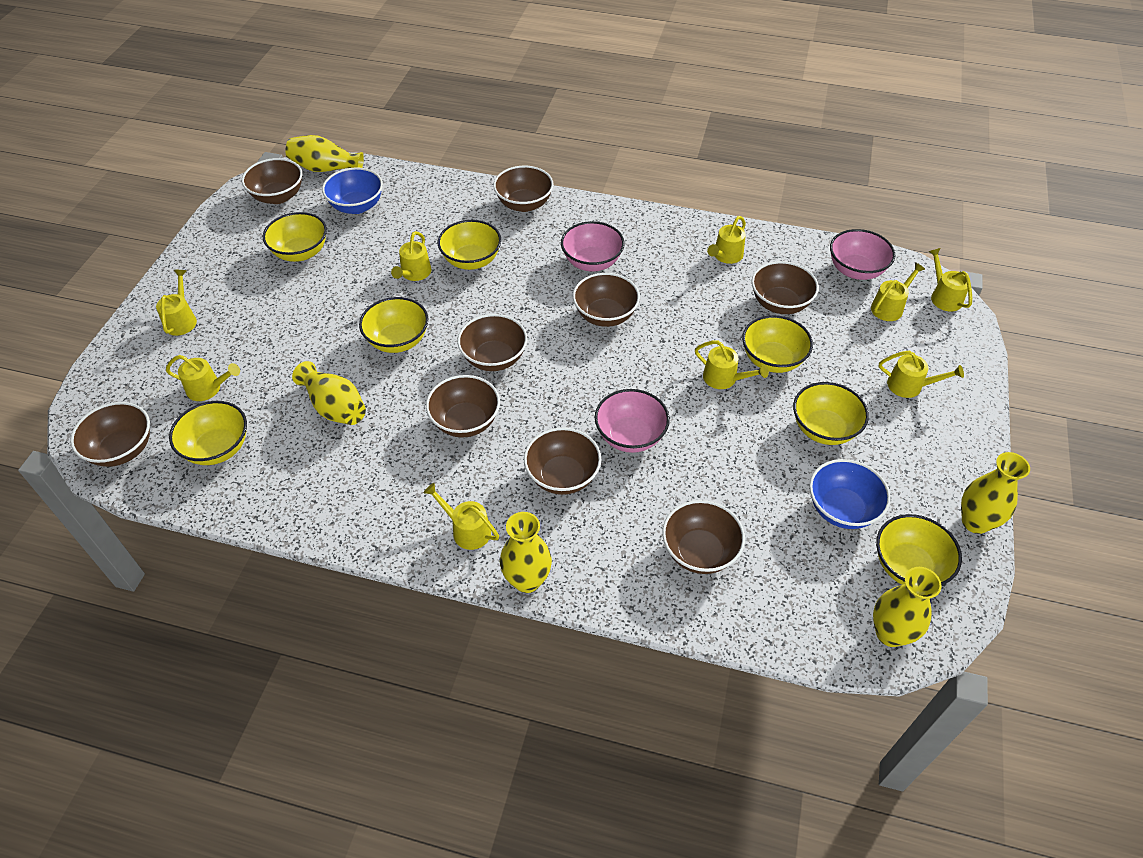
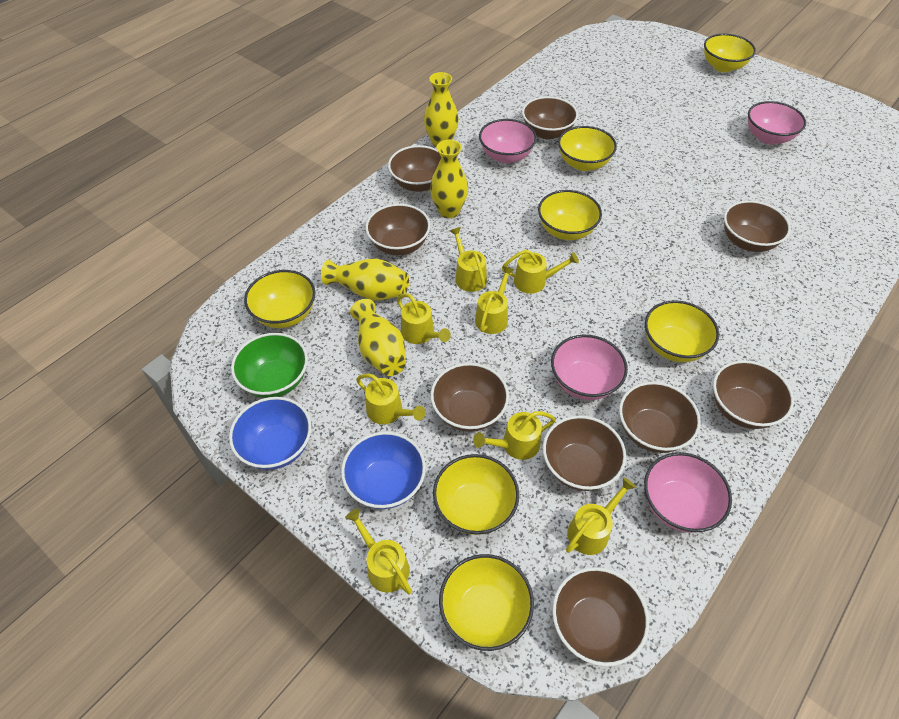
green bowl: 0 -> 1
pink bowl: 3 -> 4
yellow vase: 5 -> 4
yellow watering can: 9 -> 8

